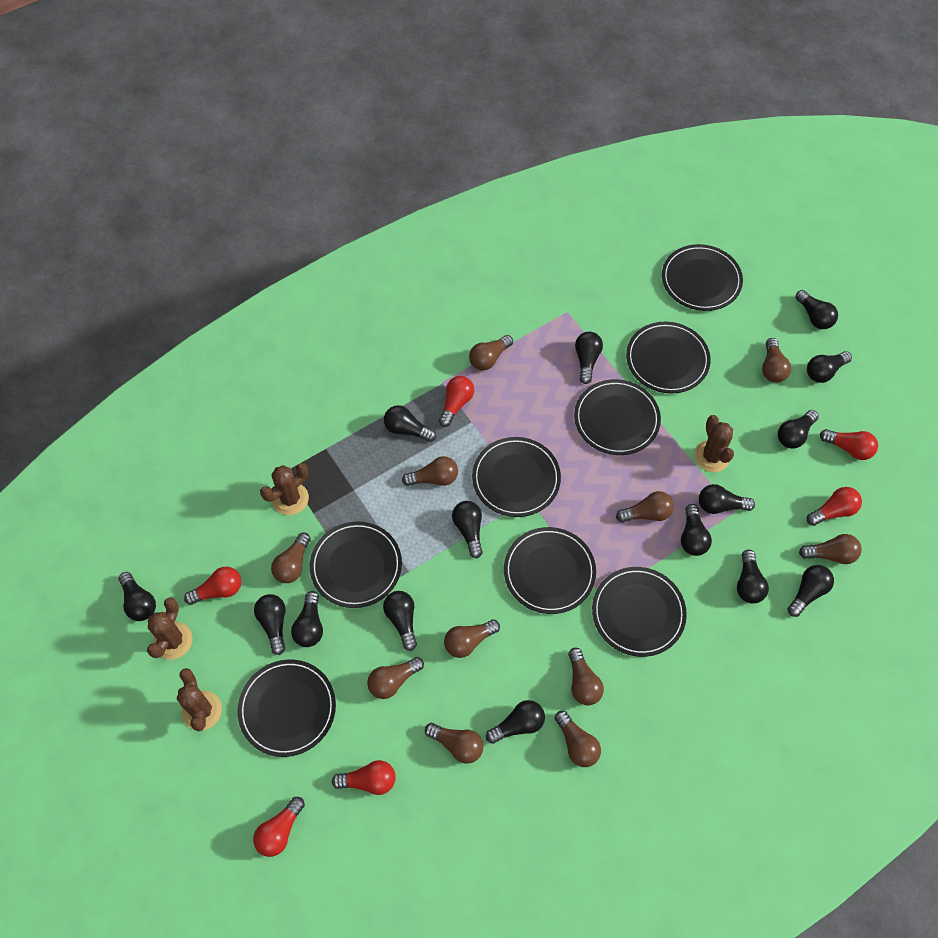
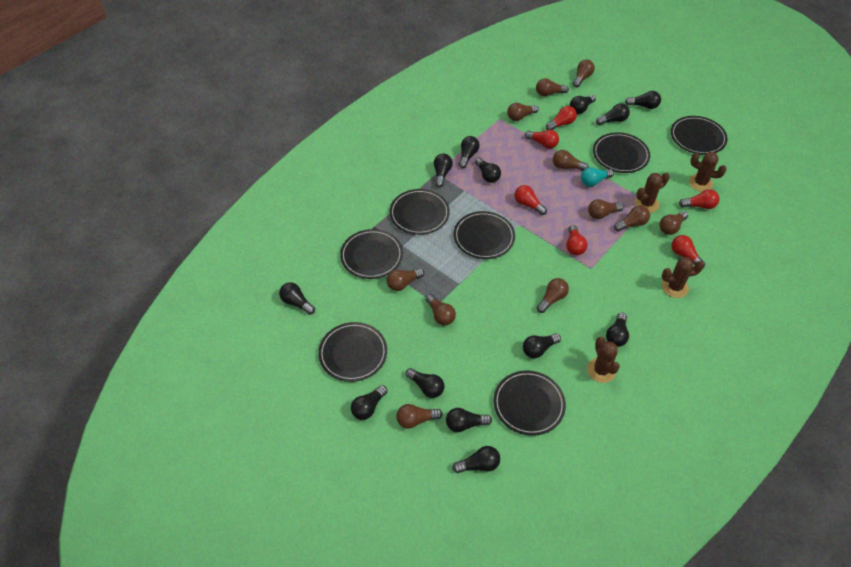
black light bulb: 15 -> 13
black plate: 8 -> 7
turquoise light bulb: 0 -> 1

